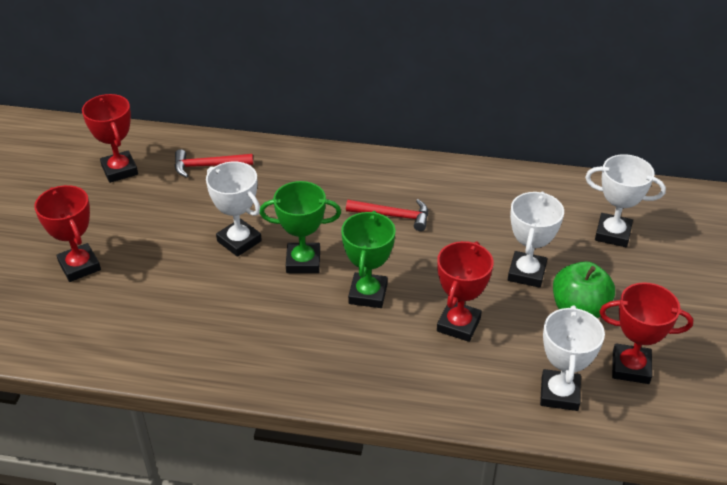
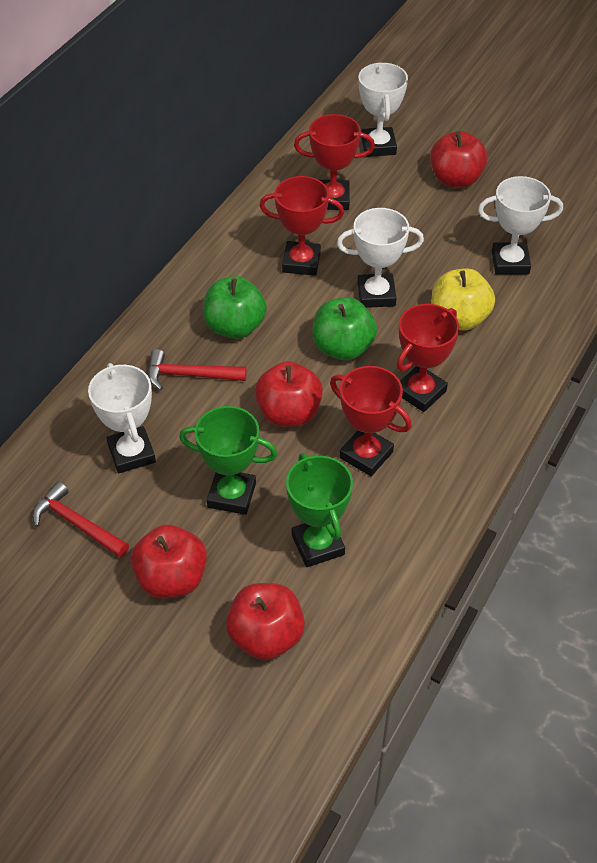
green apple: 1 -> 2
red apple: 0 -> 4
yellow apple: 0 -> 1

